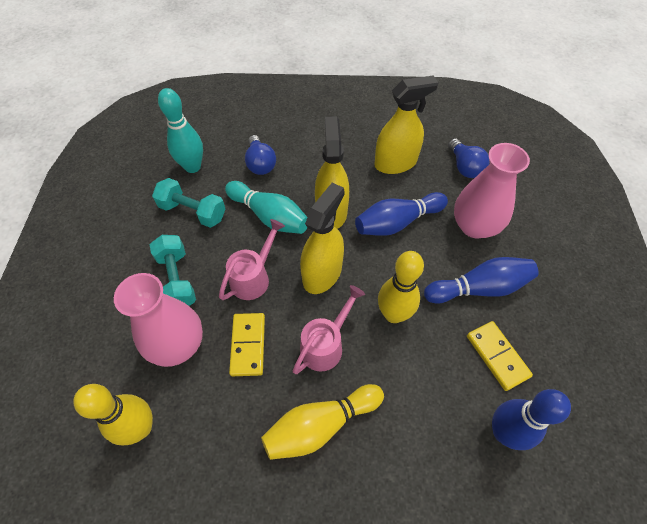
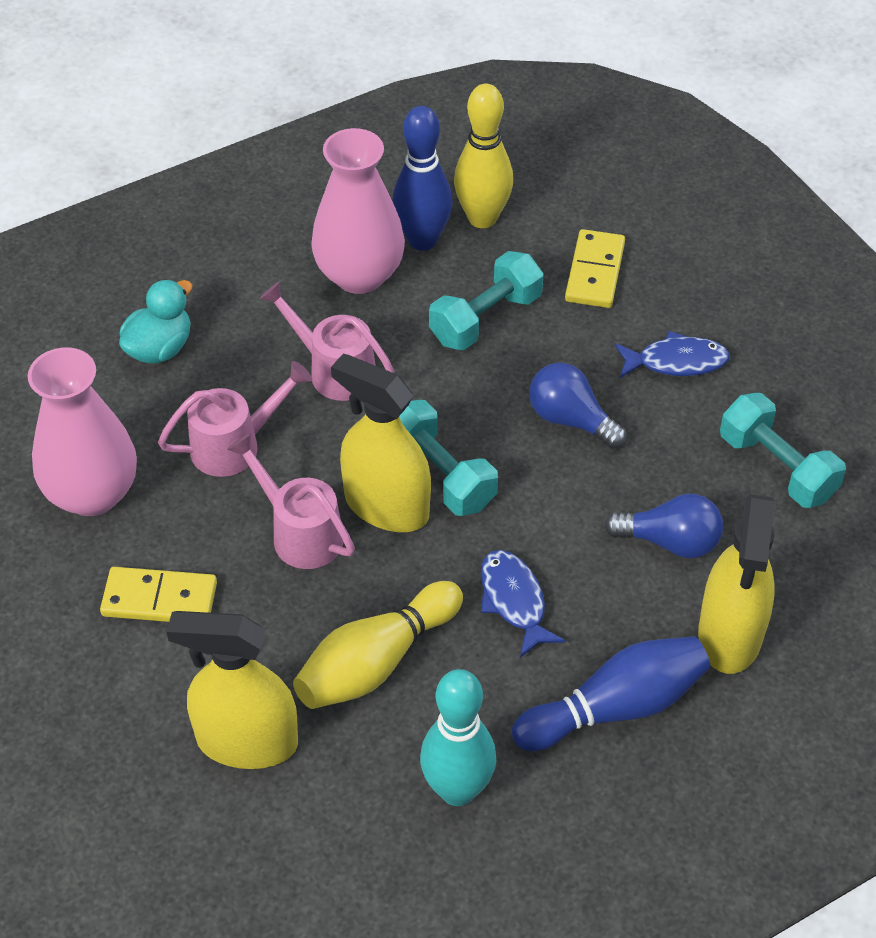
blue bowling pin: 3 -> 2
blue fish: 0 -> 2
pink watering can: 2 -> 3
turquoise bowling pin: 2 -> 1
turquoise duck: 0 -> 1
turquoise dumbbell: 2 -> 3
yellow bowling pin: 3 -> 2

